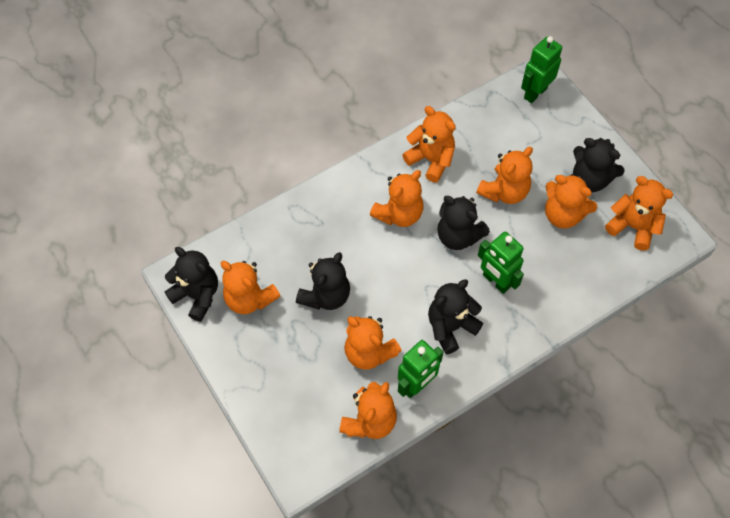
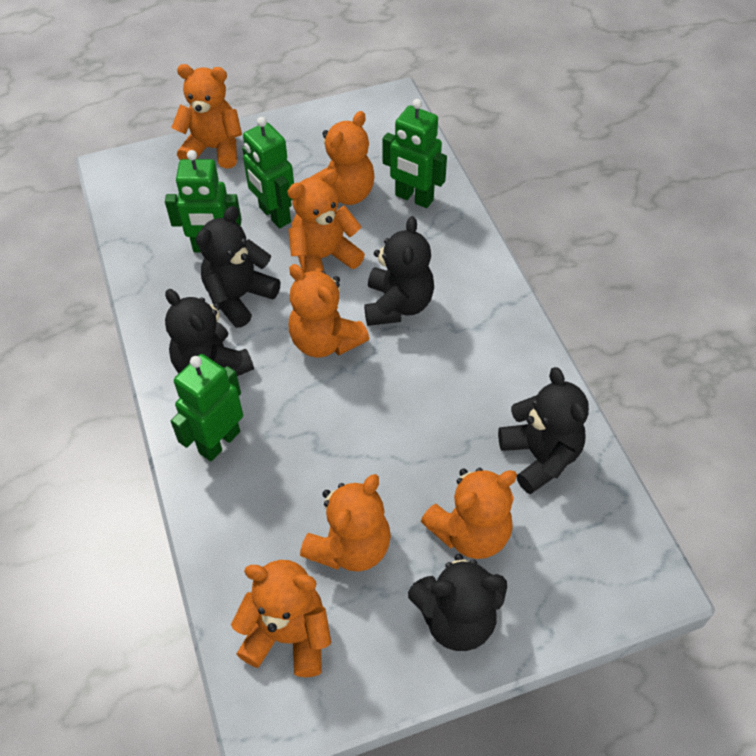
green robot: 3 -> 4
orange teddy bear: 8 -> 7

